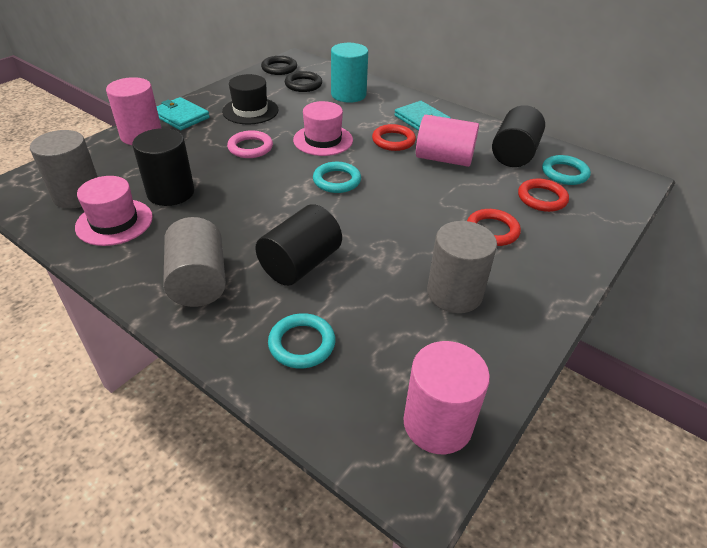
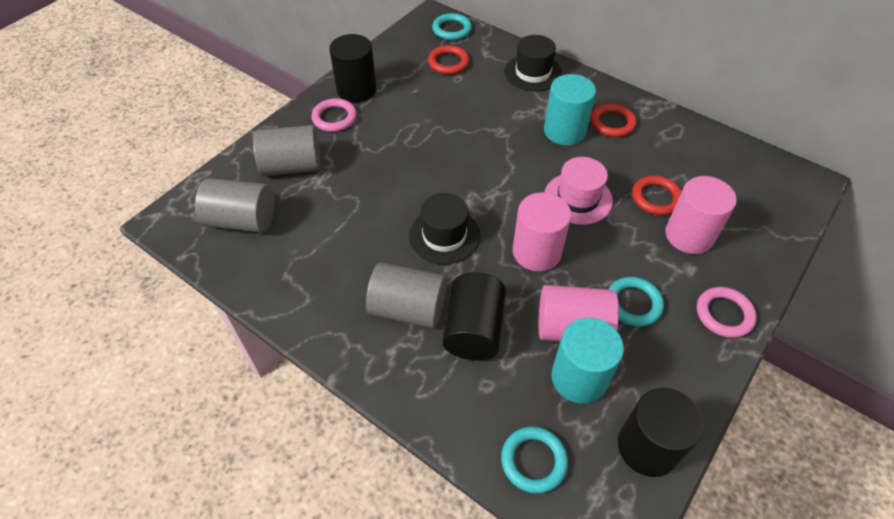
black hat: 1 -> 2
black ring: 2 -> 0
pink hat: 2 -> 1
pink ring: 1 -> 2
turquoise cylinder: 1 -> 2
turquoise wallet: 2 -> 0

